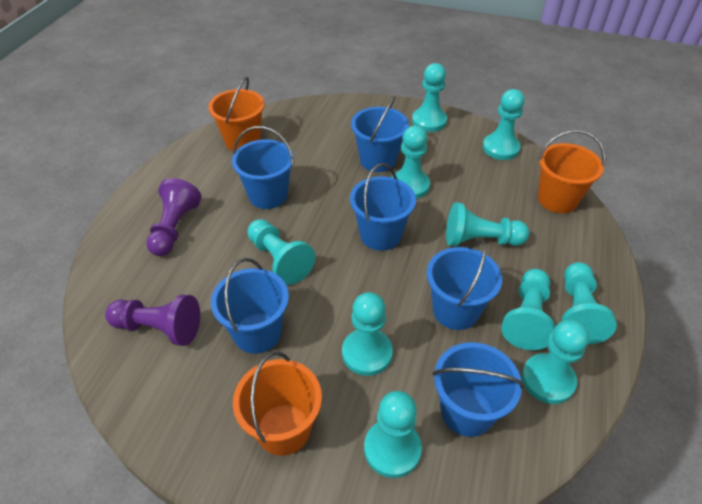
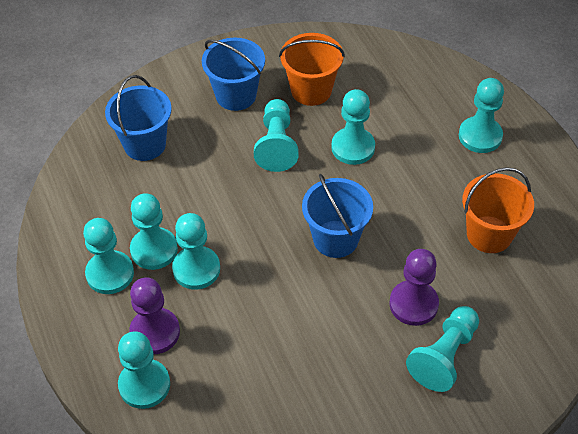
blue bucket: 6 -> 3
orange bucket: 3 -> 2
turquoise pawn: 10 -> 8

